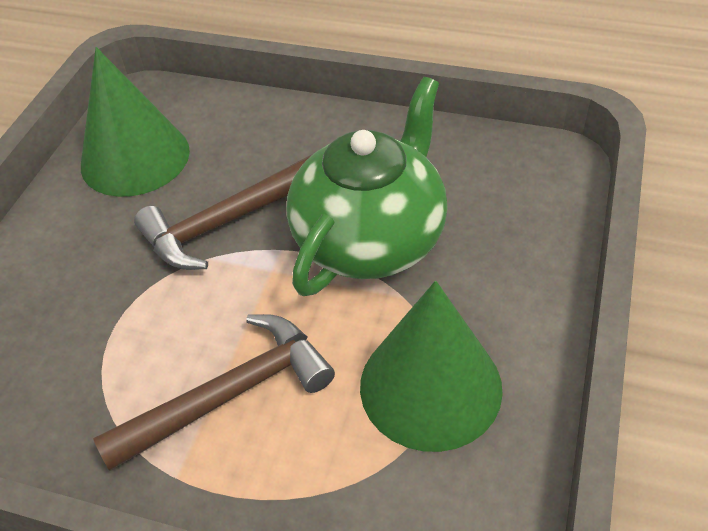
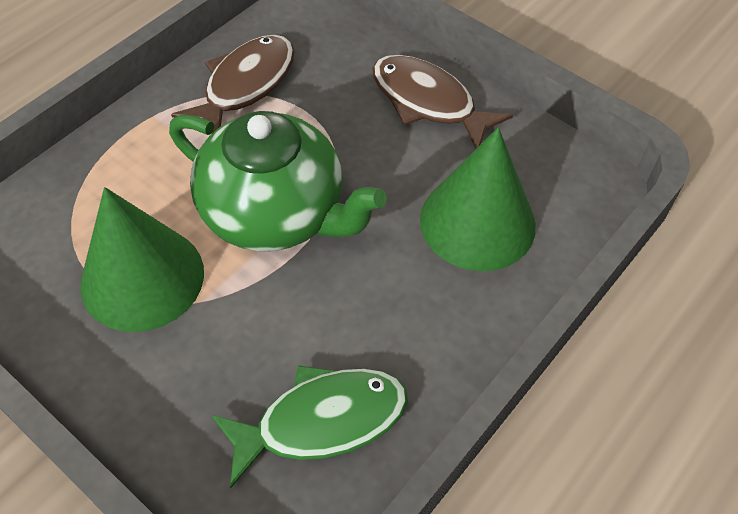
brown fish: 0 -> 2
brown hammer: 2 -> 0
green fish: 0 -> 1

